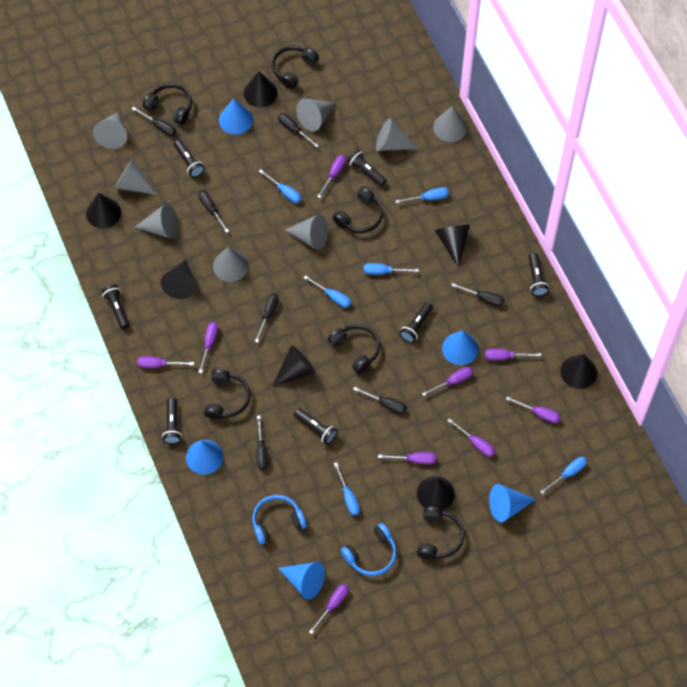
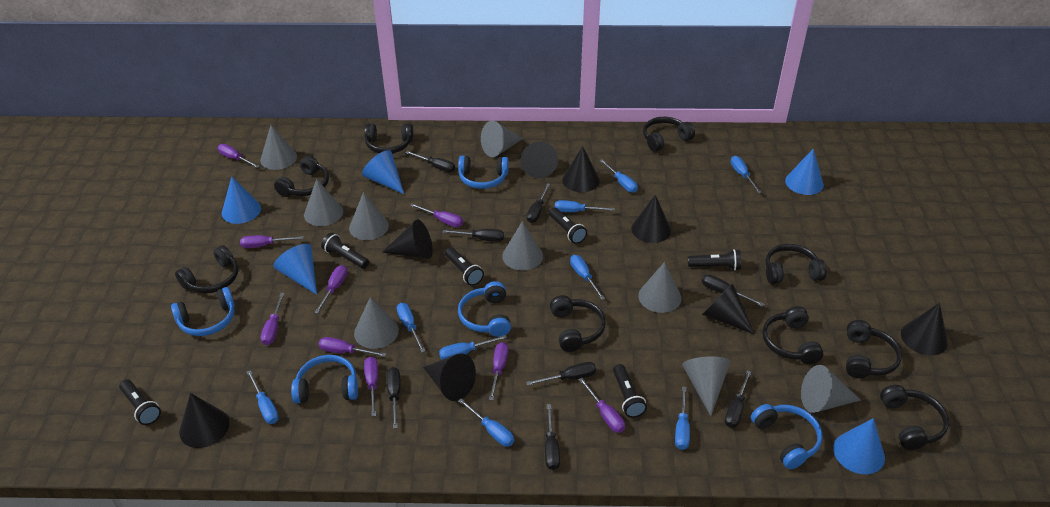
black cone: 7 -> 8
black flashlight: 7 -> 6
black headphones: 6 -> 9
black screwdriver: 7 -> 8
blue headphones: 2 -> 5
blue screwdriver: 6 -> 9
grey cone: 8 -> 9

